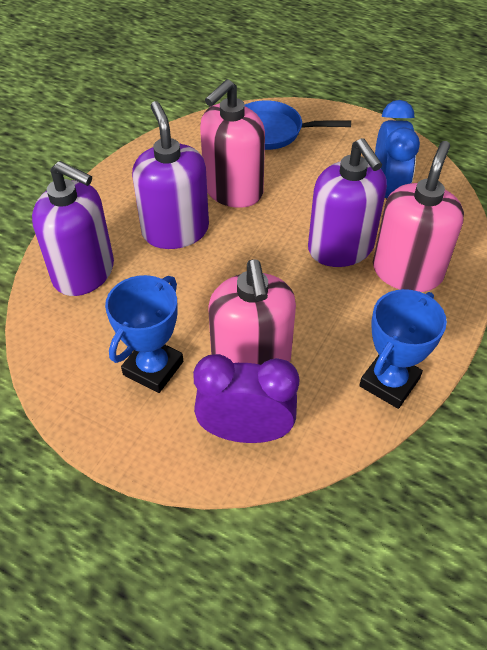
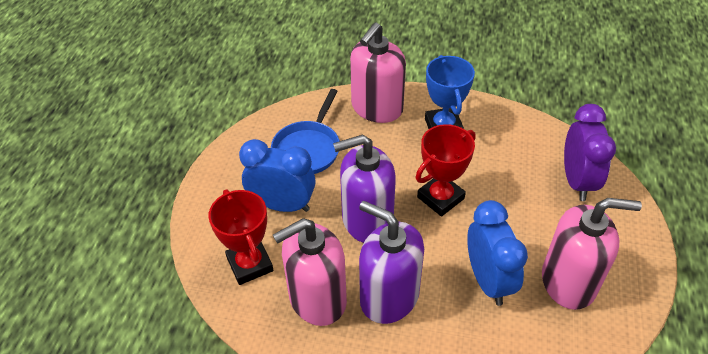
blue clock: 1 -> 2
blue trophy: 2 -> 1
purple soap dispenser: 3 -> 2
red trophy: 0 -> 2

